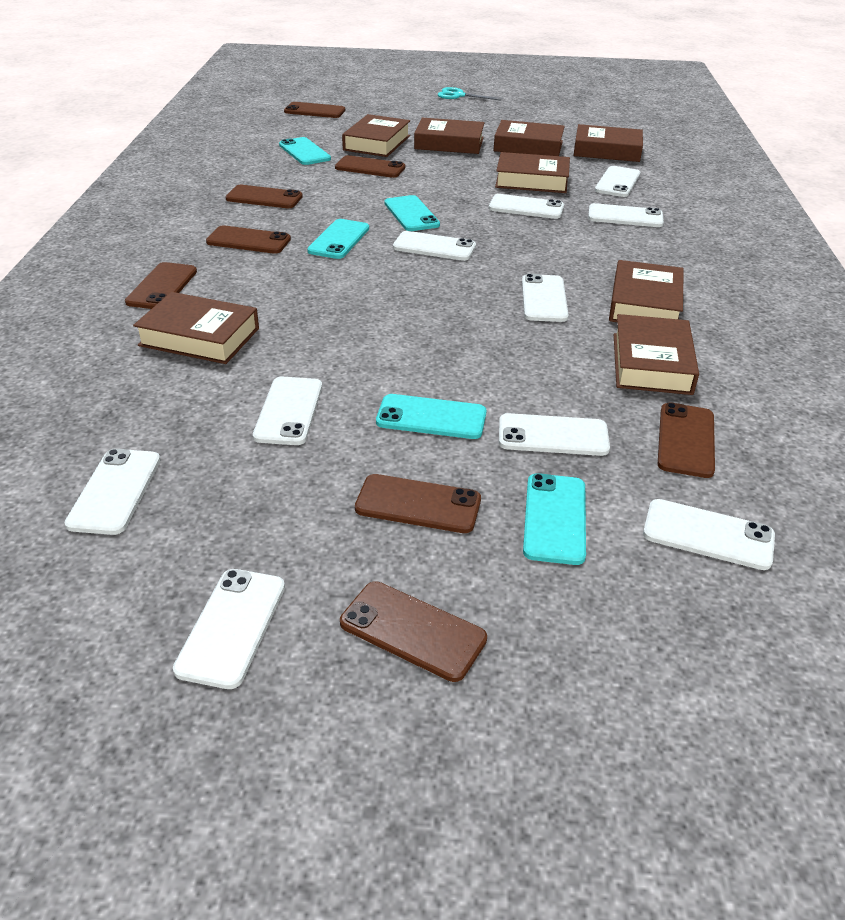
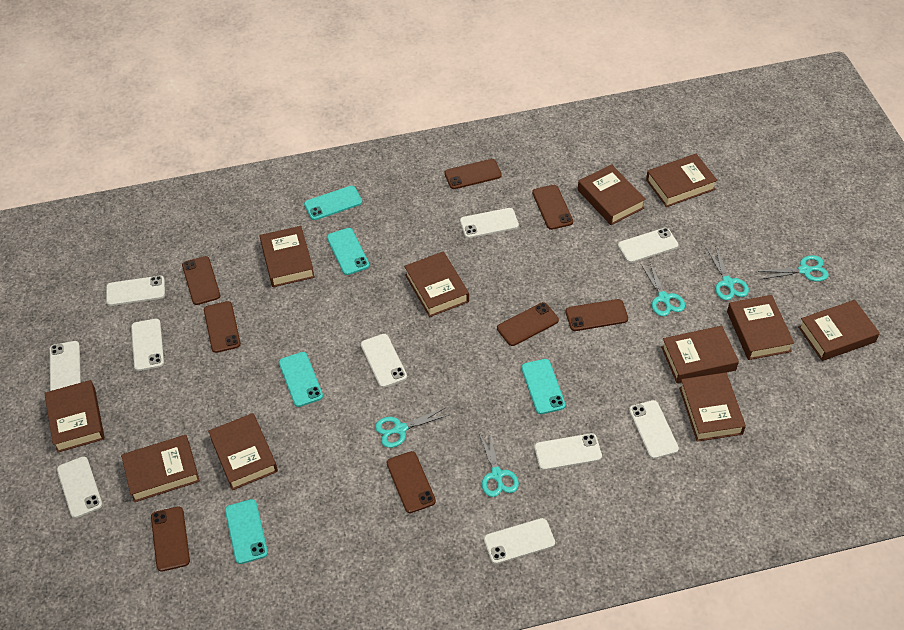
brown book: 8 -> 11
turquoise scissors: 1 -> 5

